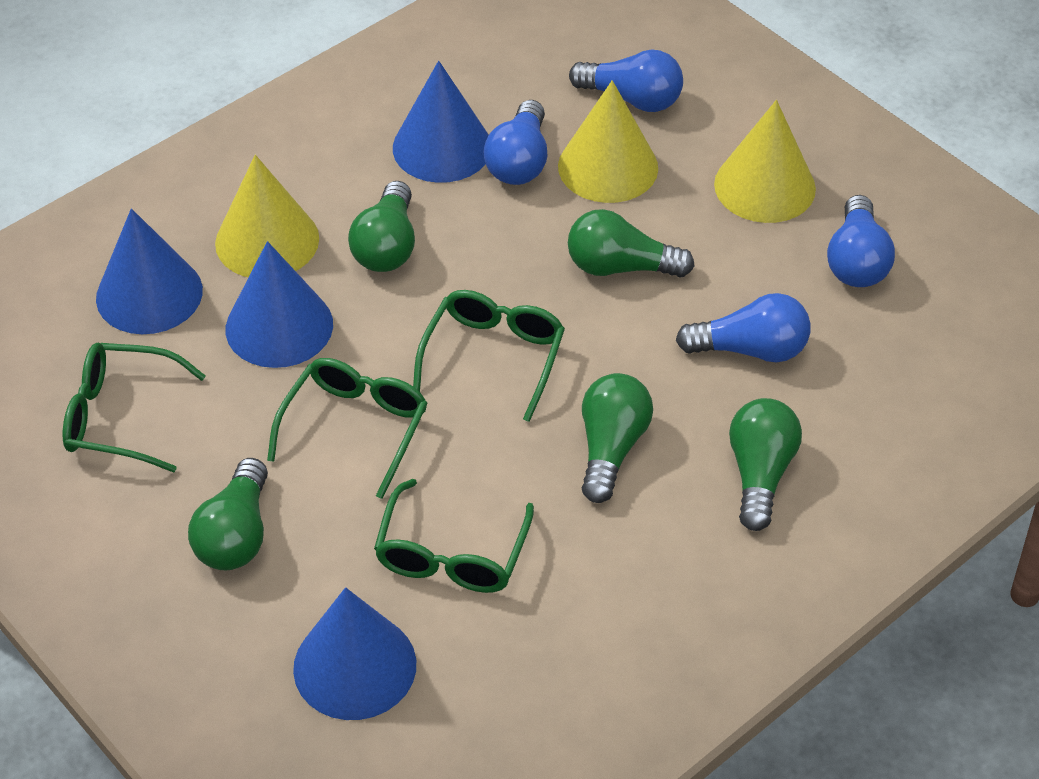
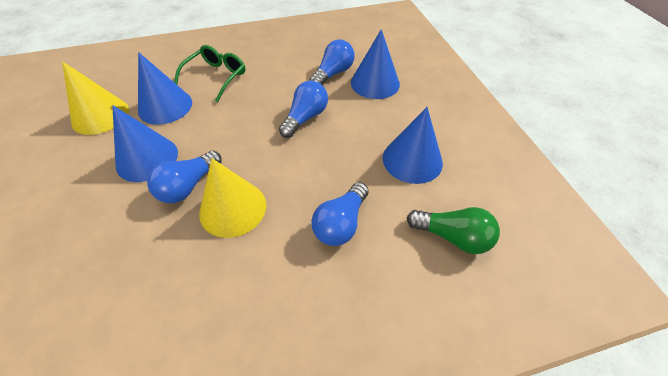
green glasses: 4 -> 1
green light bulb: 5 -> 1
yellow cone: 3 -> 2

